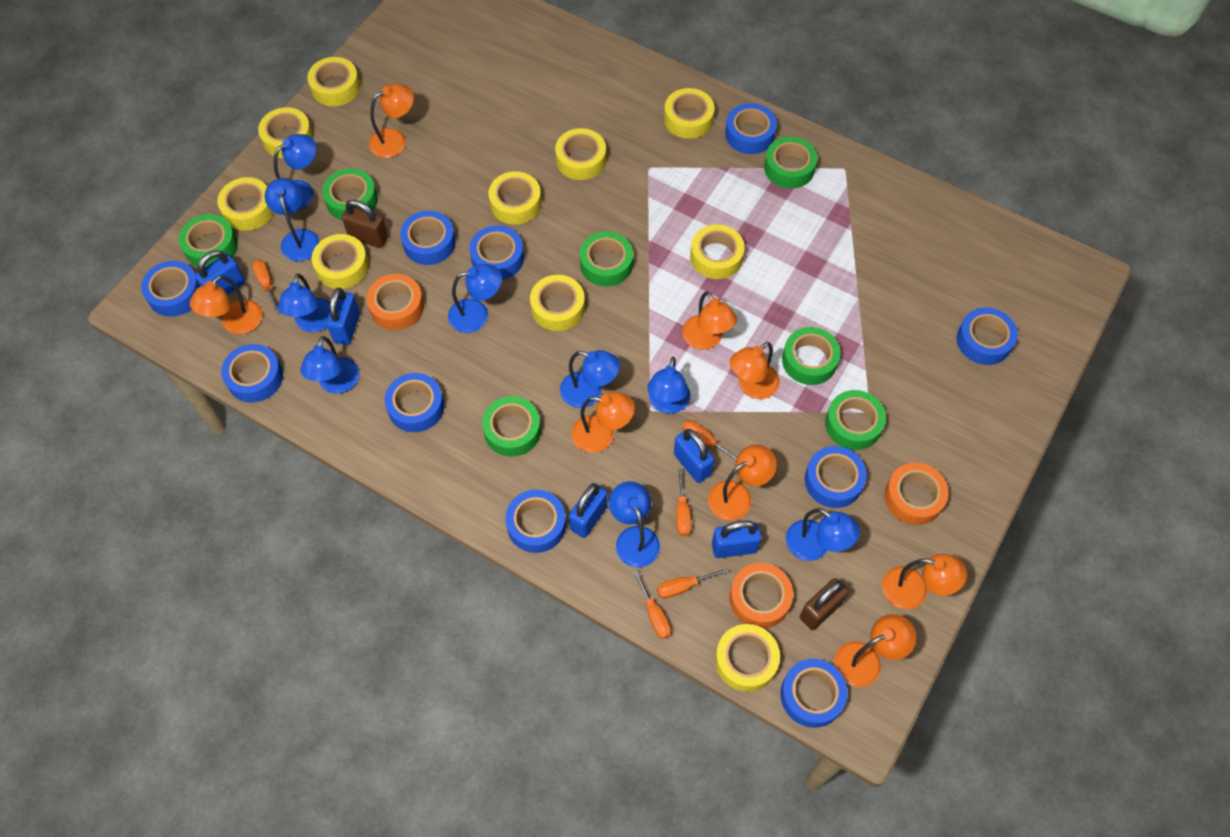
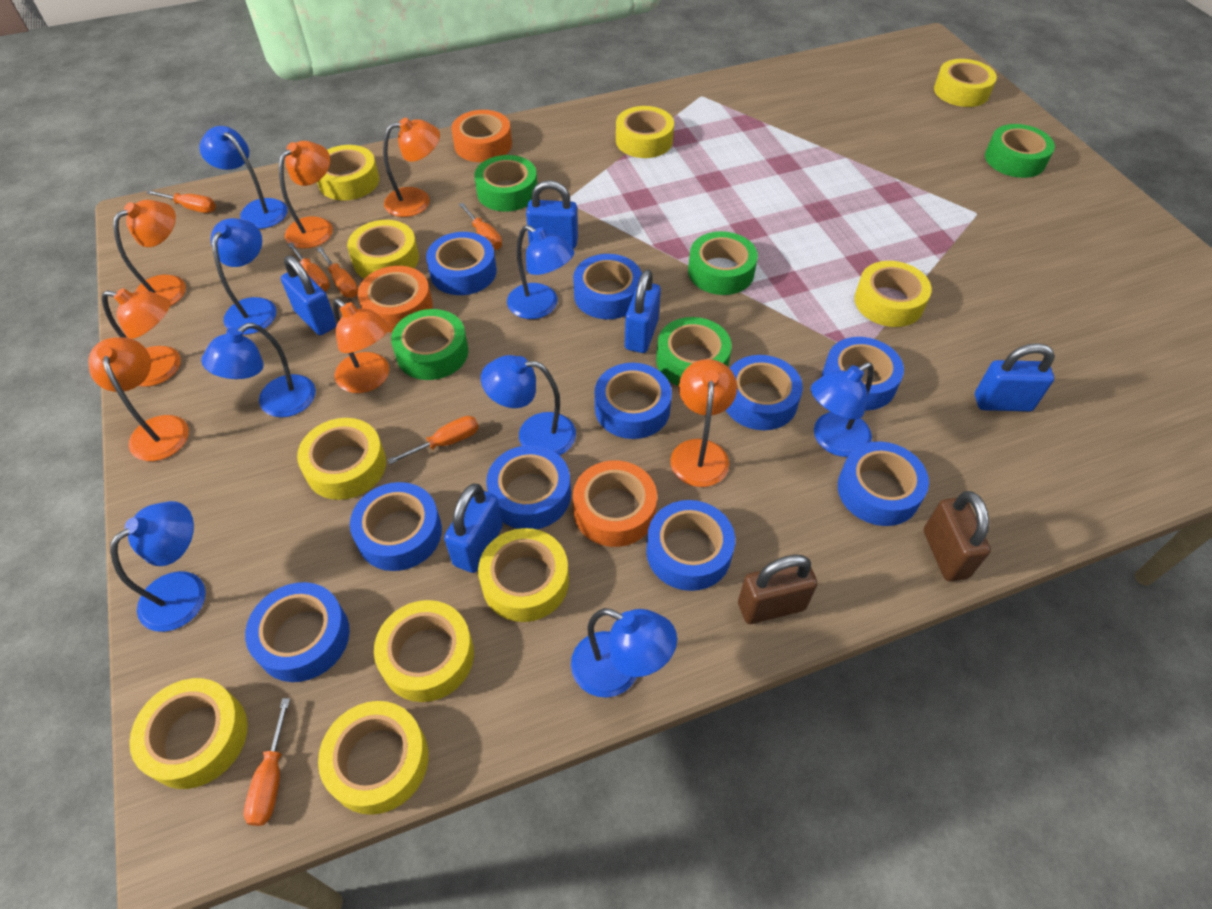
blue lamp: 9 -> 8
green tape: 7 -> 5
orange lamp: 8 -> 7
orange screwdriver: 5 -> 6

